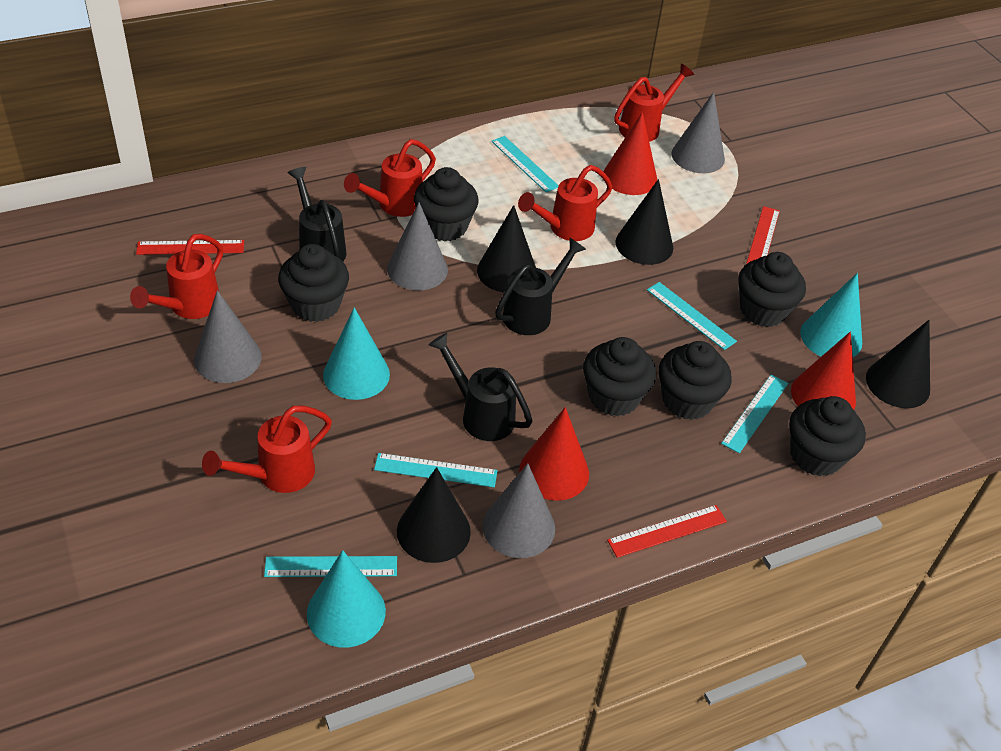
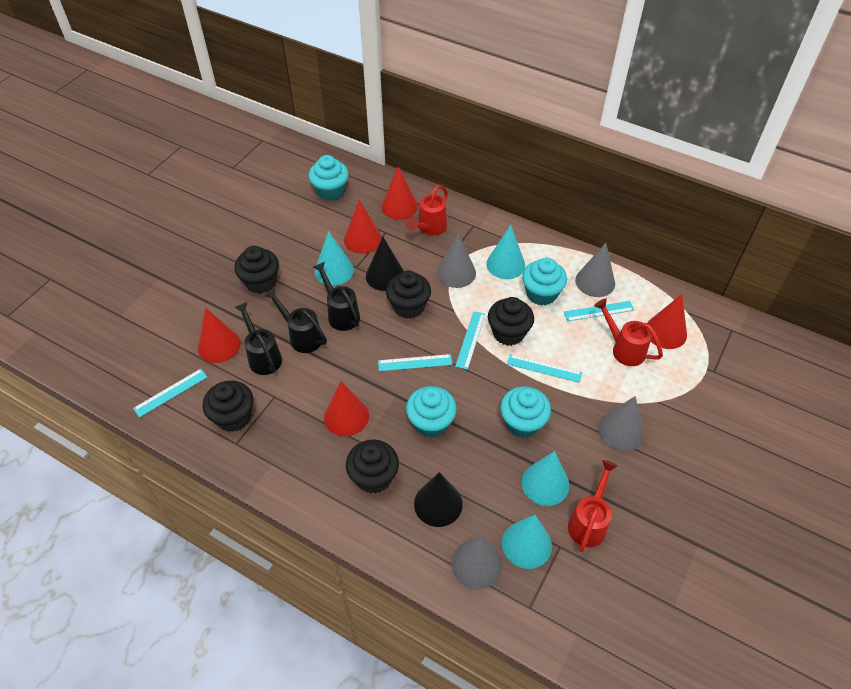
black cone: 4 -> 2
black cupcake: 6 -> 5
red cone: 3 -> 5
red ruler: 3 -> 0
red watering can: 5 -> 3
turquoise cone: 3 -> 4
turquoise cupcake: 0 -> 4

